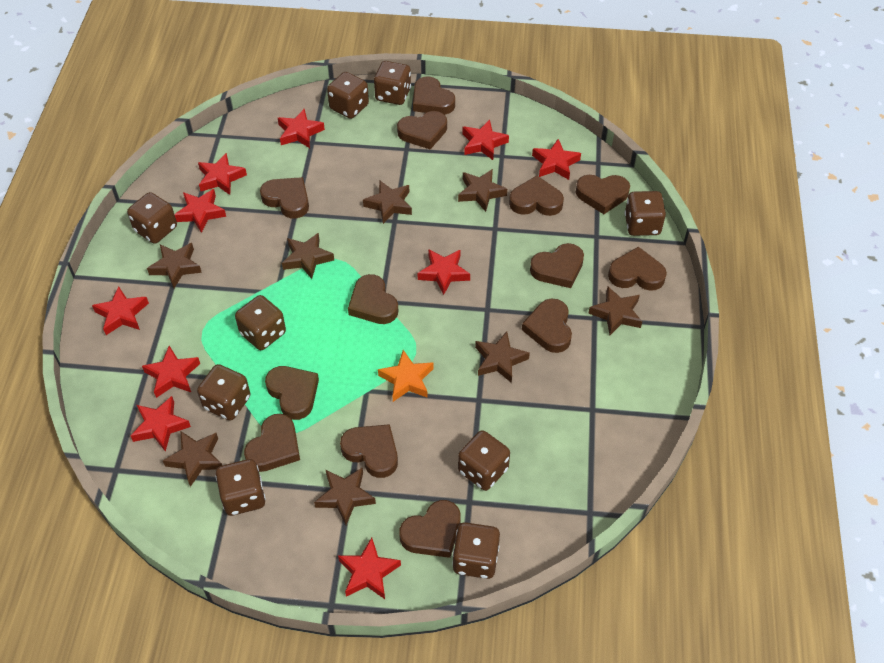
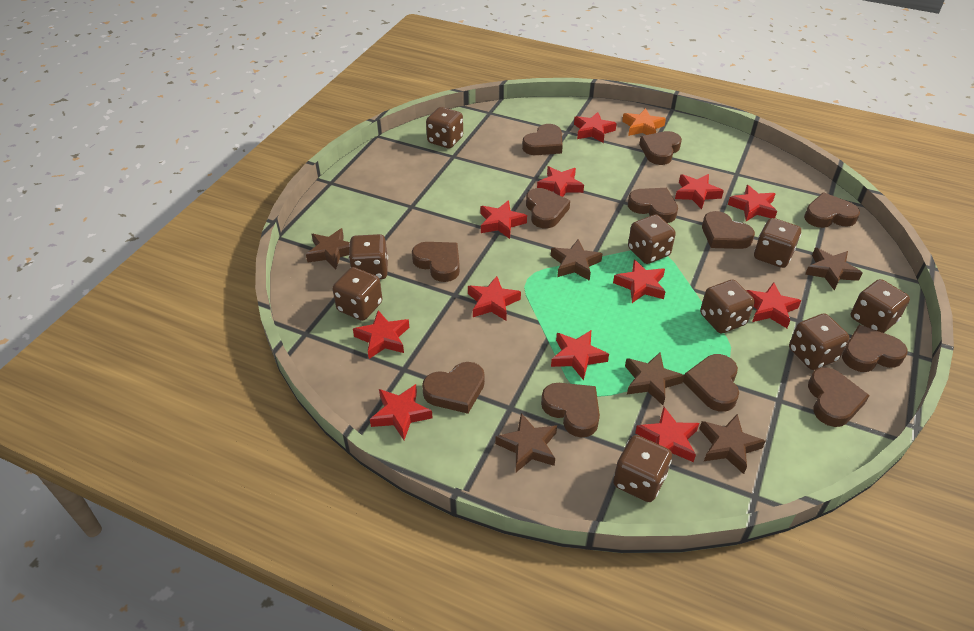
brown heart: 13 -> 12
brown star: 8 -> 6
red star: 10 -> 12

